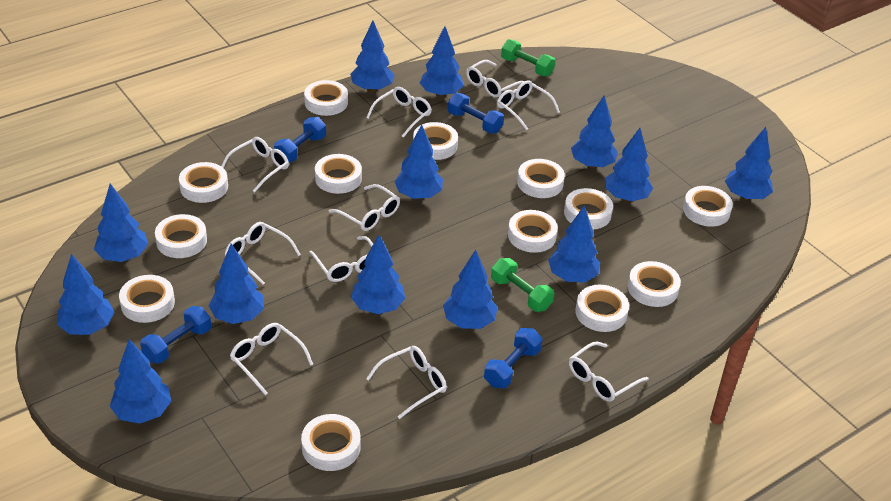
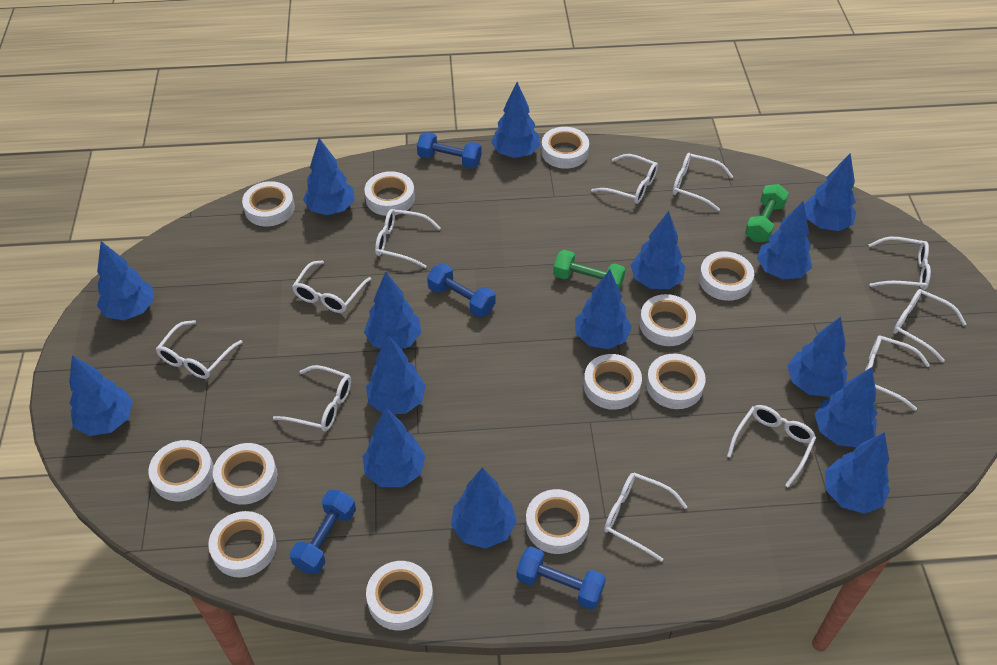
blue tree: 13 -> 15
white glasses: 10 -> 11
white tape: 13 -> 12

